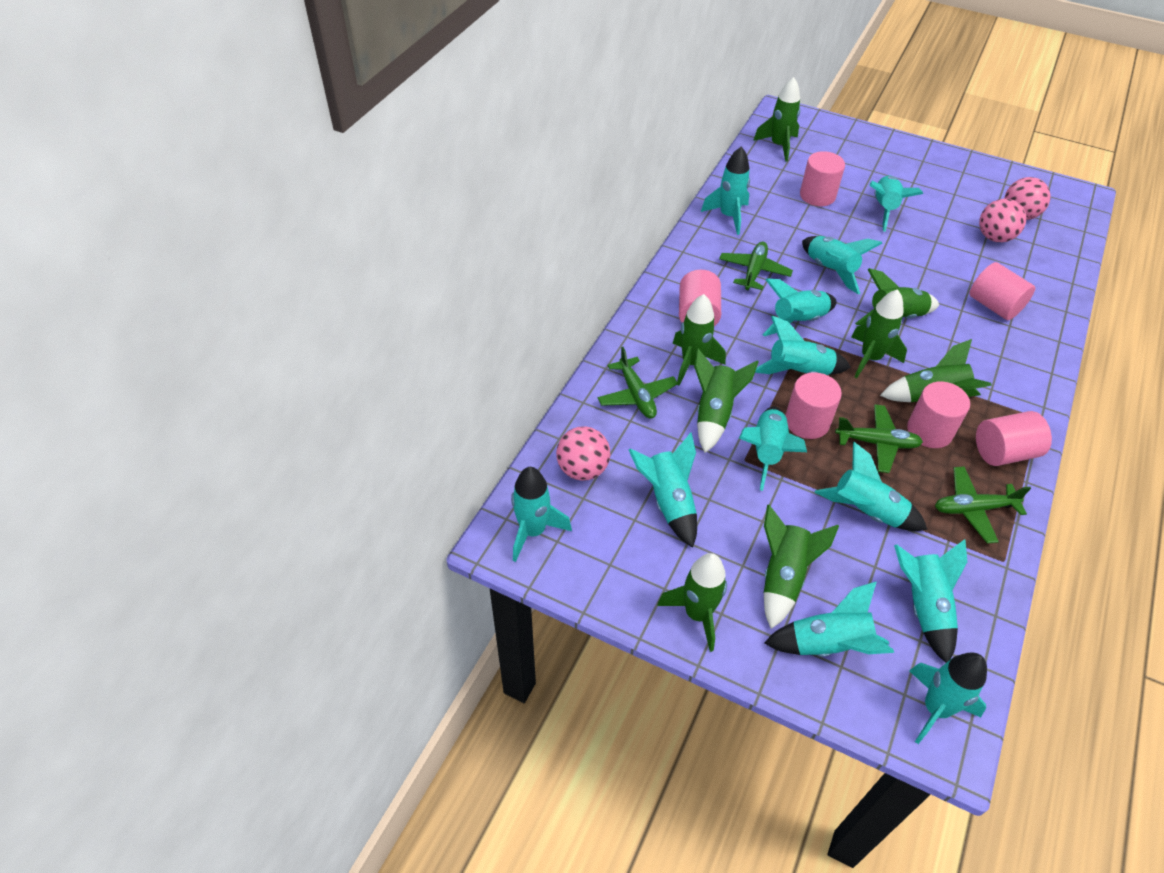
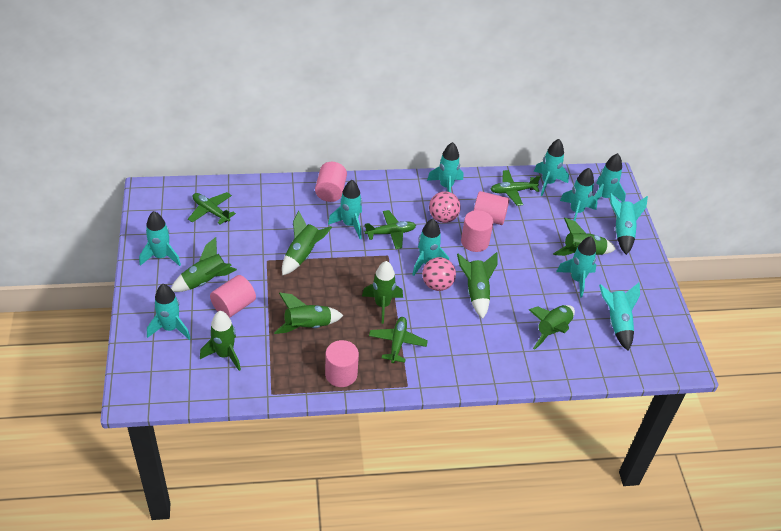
pink ball: 3 -> 2
pink cylinder: 6 -> 5
turquoise rocket: 12 -> 11

